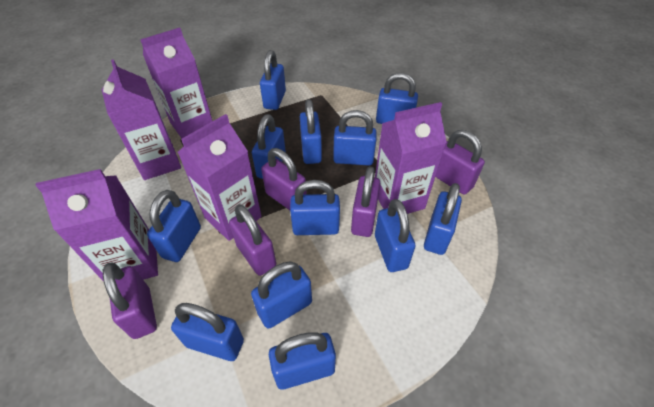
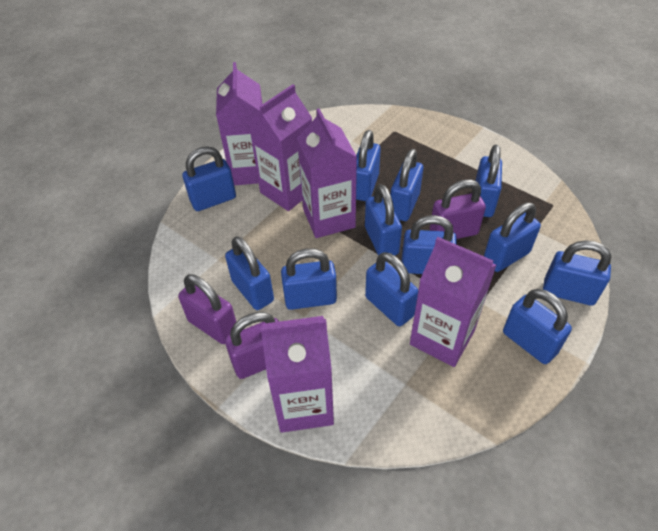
purple padlock: 5 -> 3

